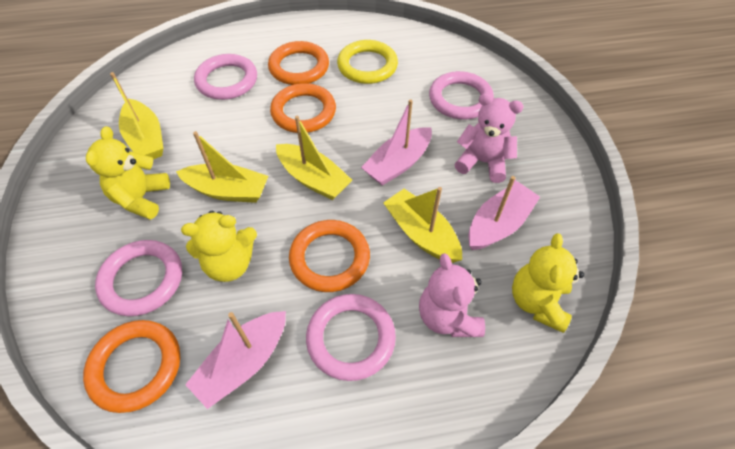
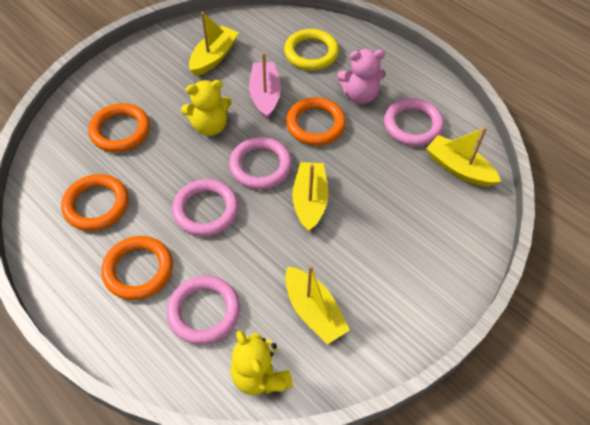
pink boat: 3 -> 1
pink teddy bear: 2 -> 1
yellow teddy bear: 3 -> 2

